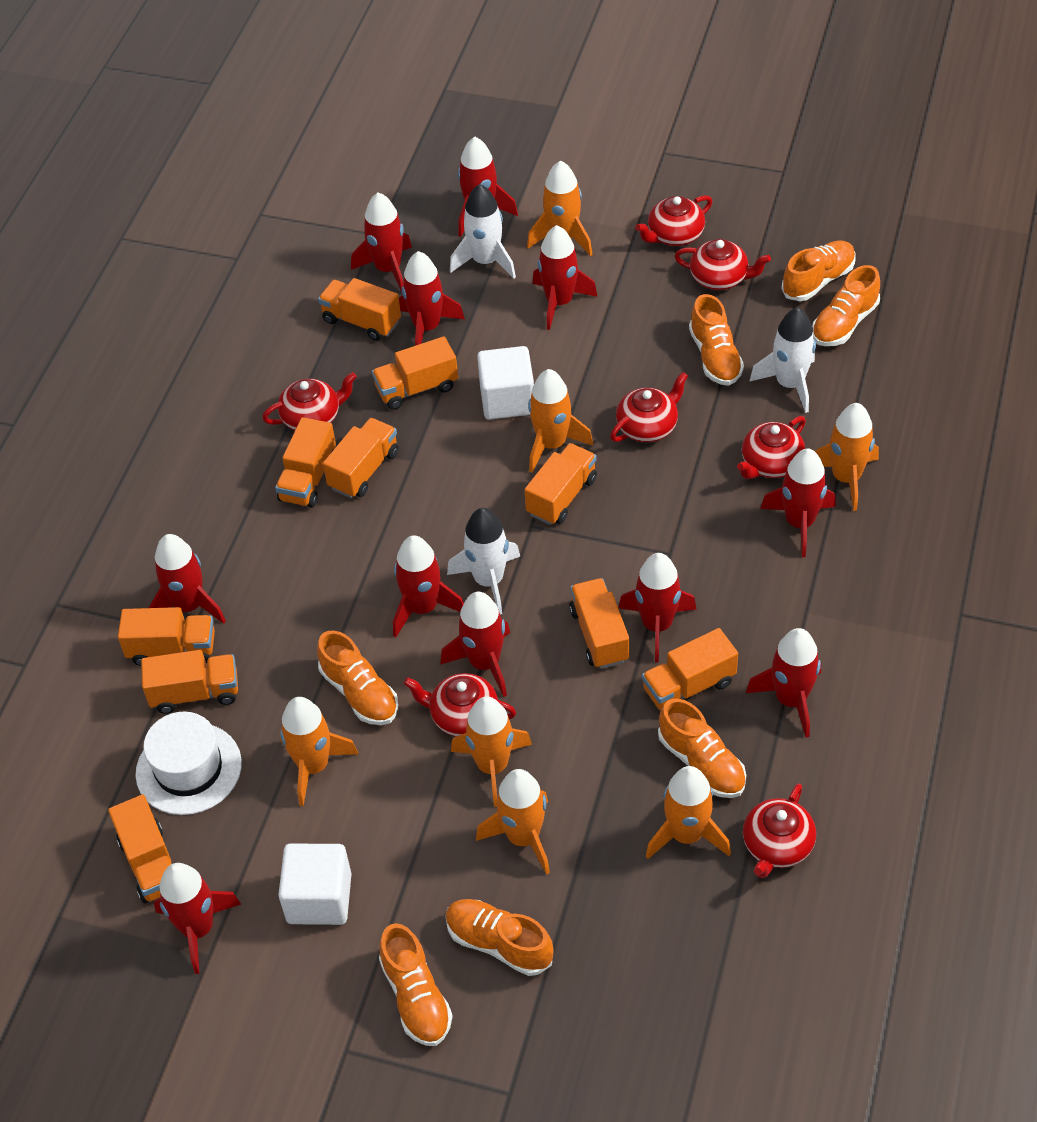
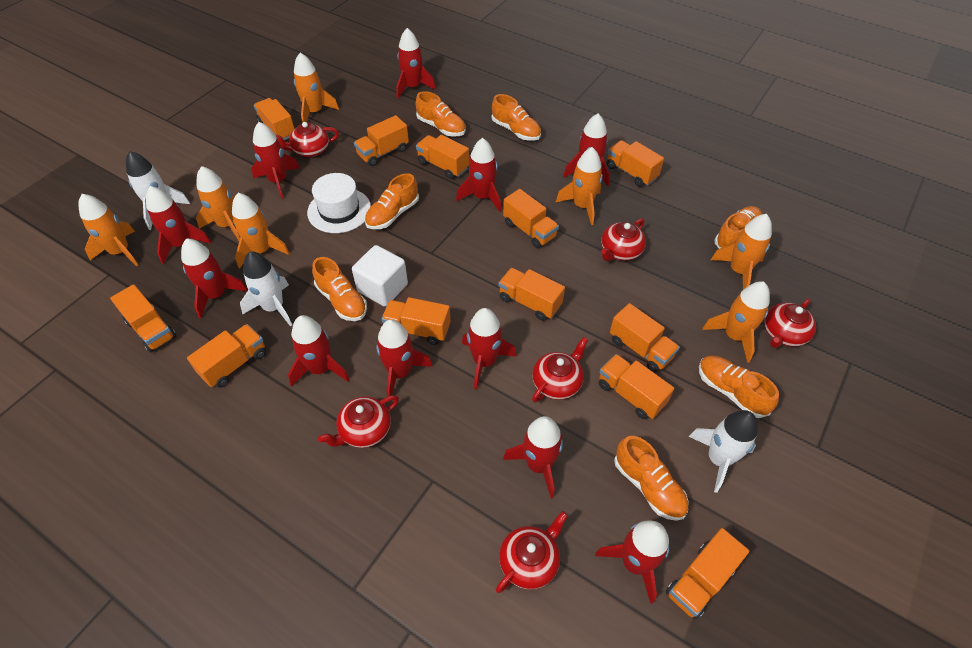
orange truck: 10 -> 12
red teapot: 7 -> 6
white cube: 2 -> 1

